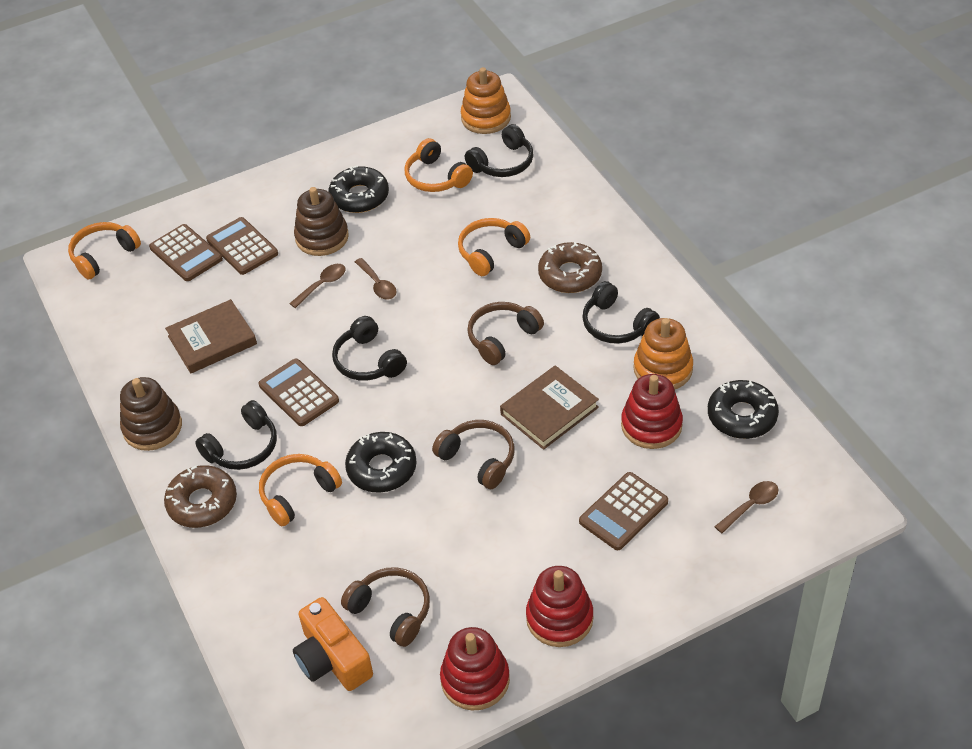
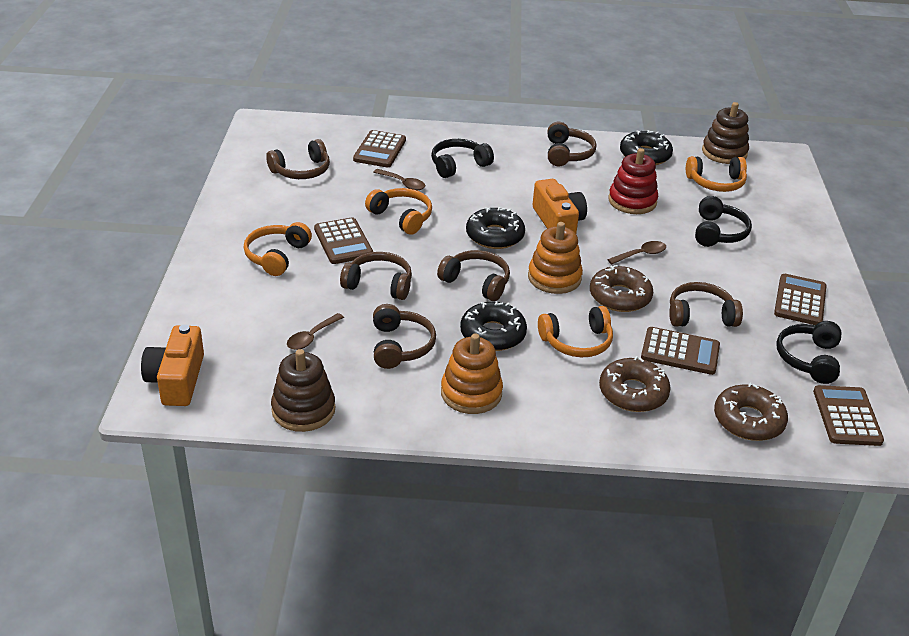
black headphones: 4 -> 3
brown book: 2 -> 0
brown calculator: 4 -> 5
brown donut: 2 -> 3
brown headphones: 3 -> 6
orange camera: 1 -> 2
red stacking toy: 3 -> 1

